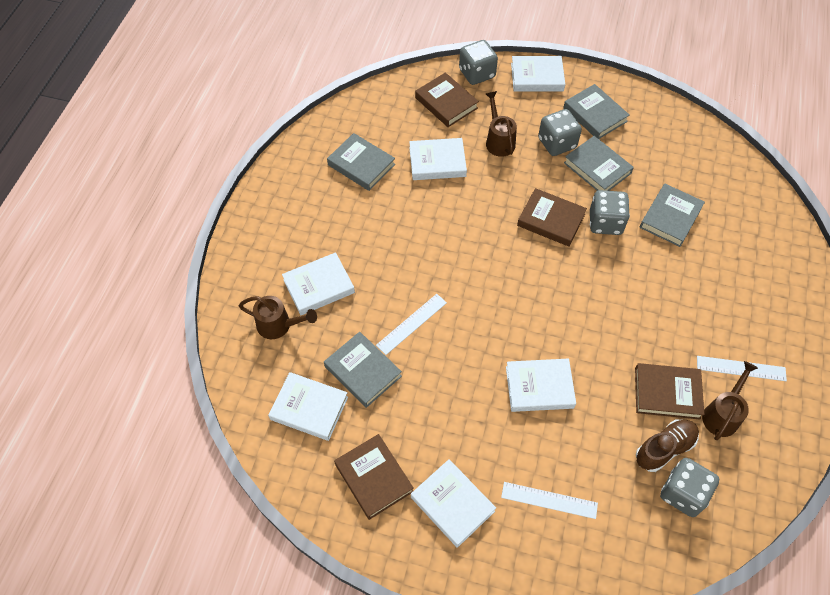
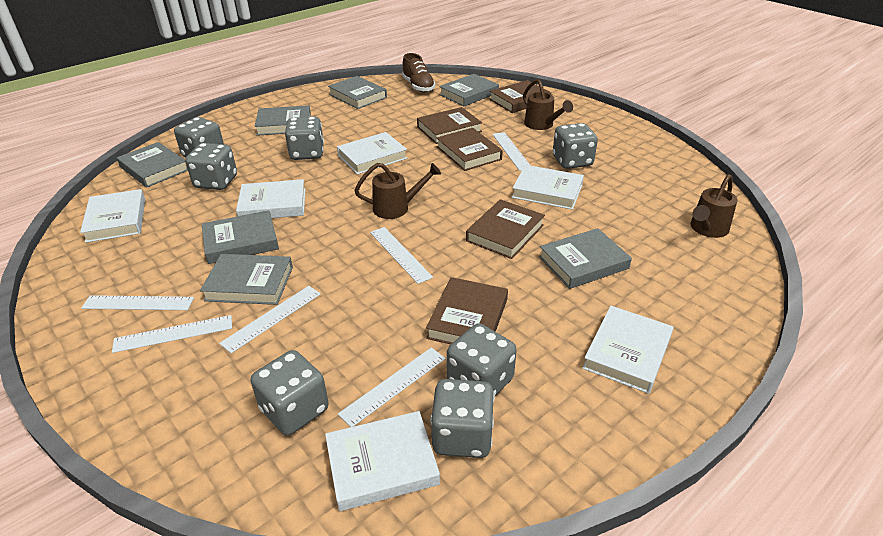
brown book: 4 -> 5
grey book: 5 -> 7
grey dice: 4 -> 7
white ruler: 3 -> 6

